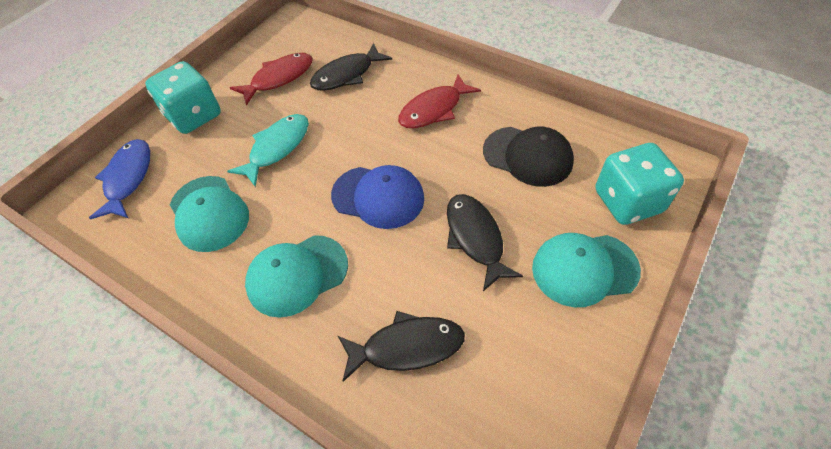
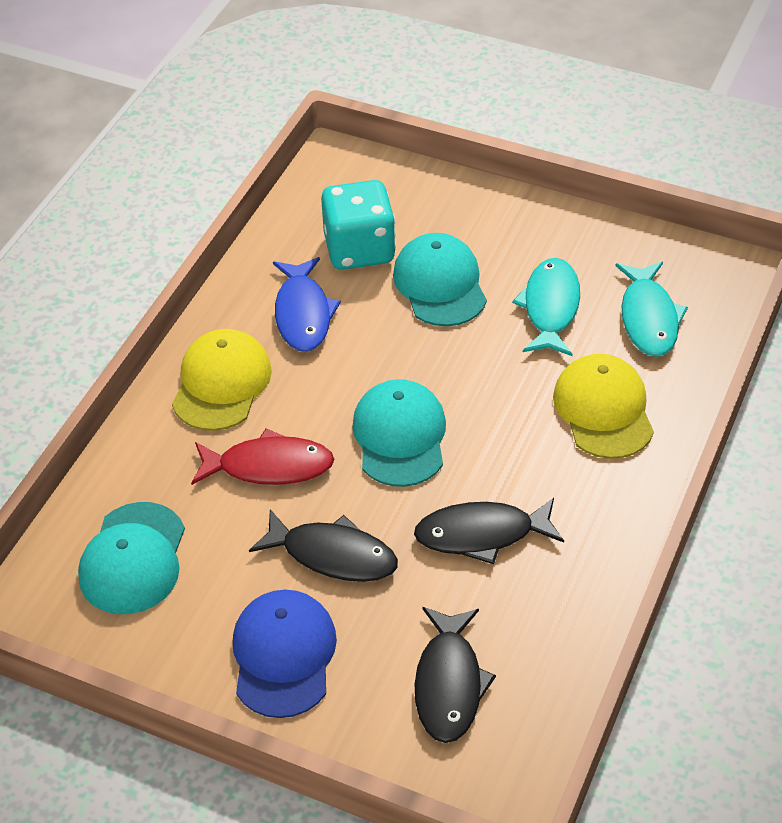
black cap: 1 -> 0
red fish: 2 -> 1
turquoise dice: 2 -> 1
turquoise fish: 1 -> 2
yellow cap: 0 -> 2

